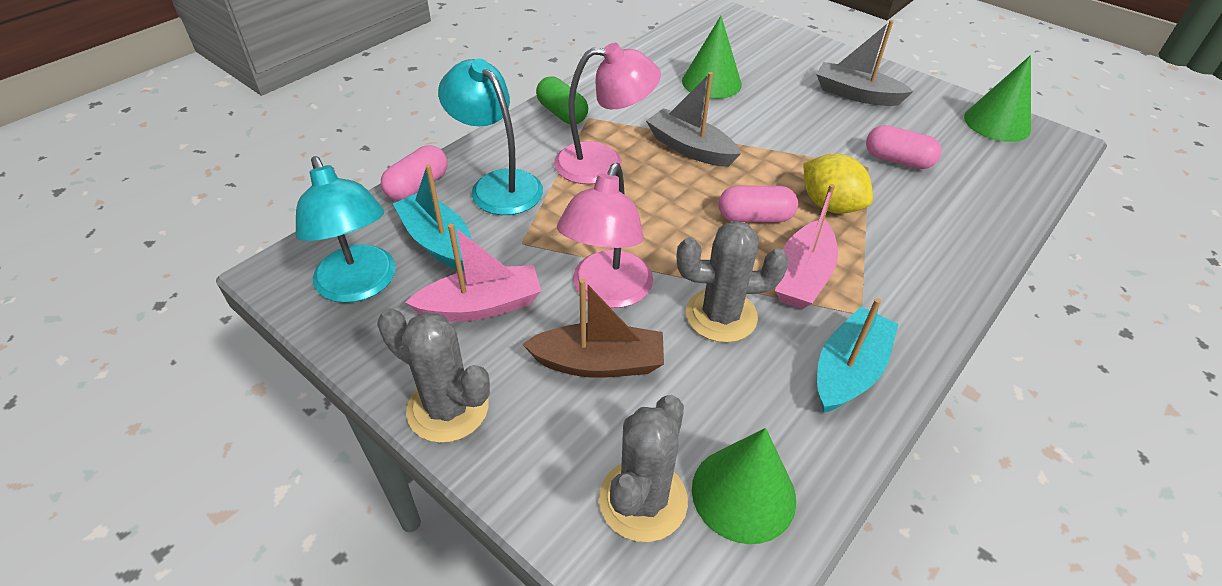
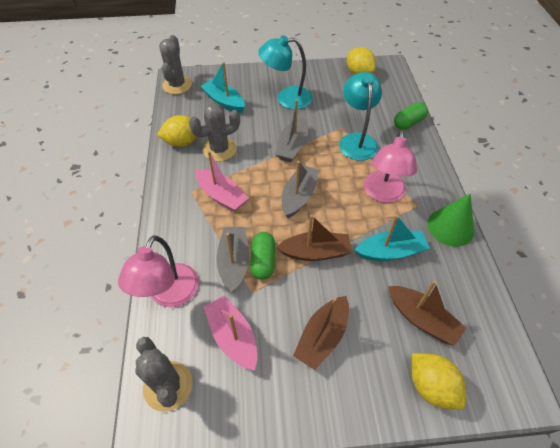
brown boat: 1 -> 3
green capsule: 1 -> 2
green cone: 3 -> 1
grey boat: 2 -> 3
pink capsule: 3 -> 0
yellow lemon: 1 -> 3

